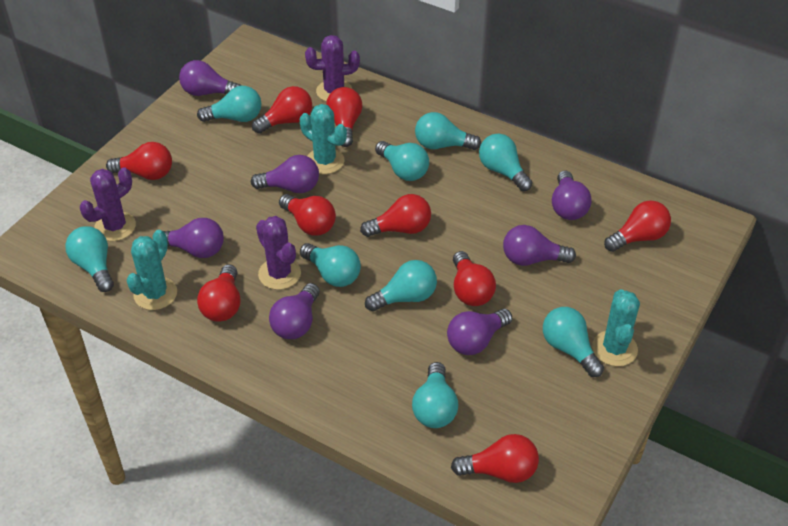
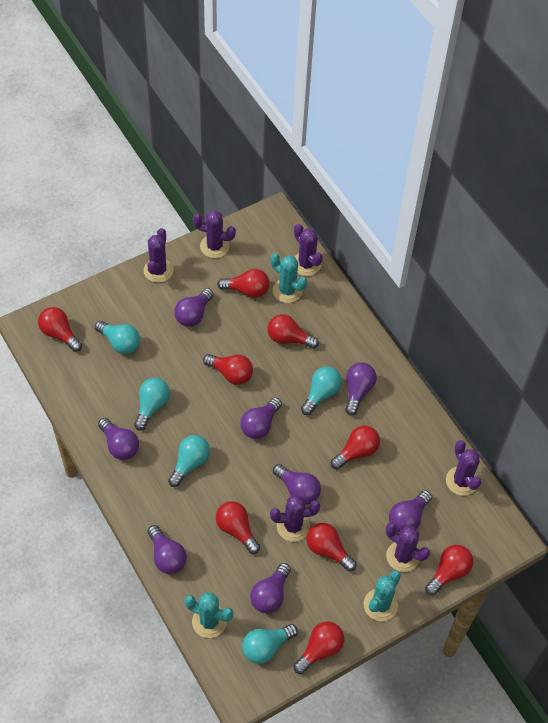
purple cactus: 3 -> 6
purple light bulb: 7 -> 8
turquoise light bulb: 9 -> 5

